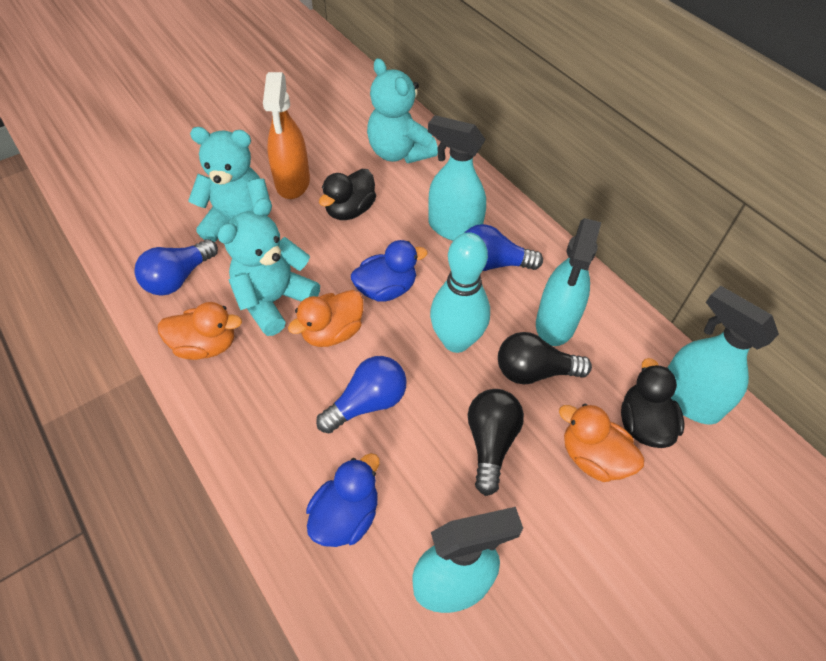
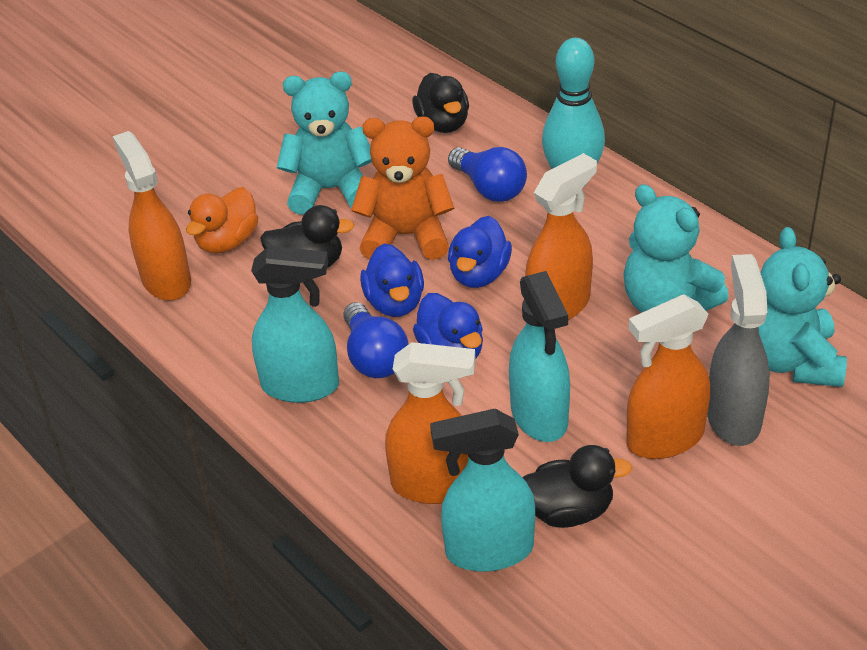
black duck: 2 -> 3
black light bulb: 2 -> 0
blue duck: 2 -> 3
blue light bulb: 3 -> 2
grey spray bottle: 0 -> 1
orange duck: 3 -> 1
orange spray bottle: 1 -> 4
orange teddy bear: 0 -> 1
turquoise spray bottle: 4 -> 3

